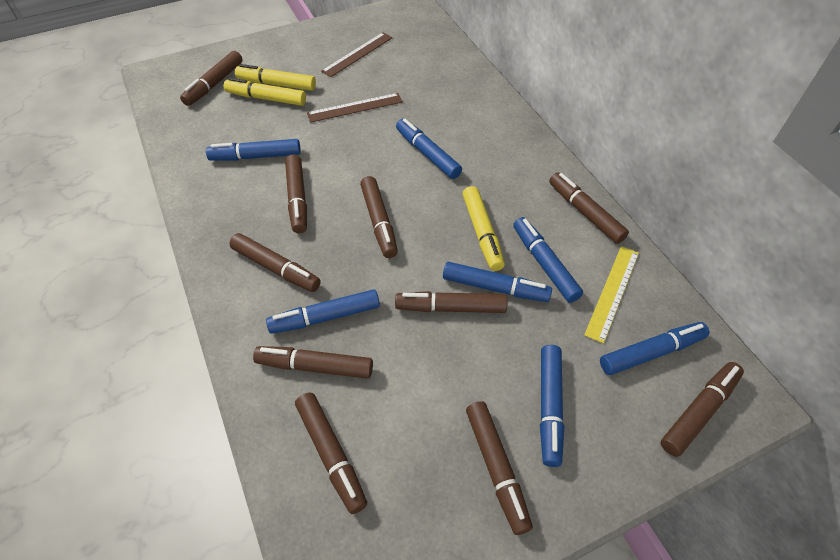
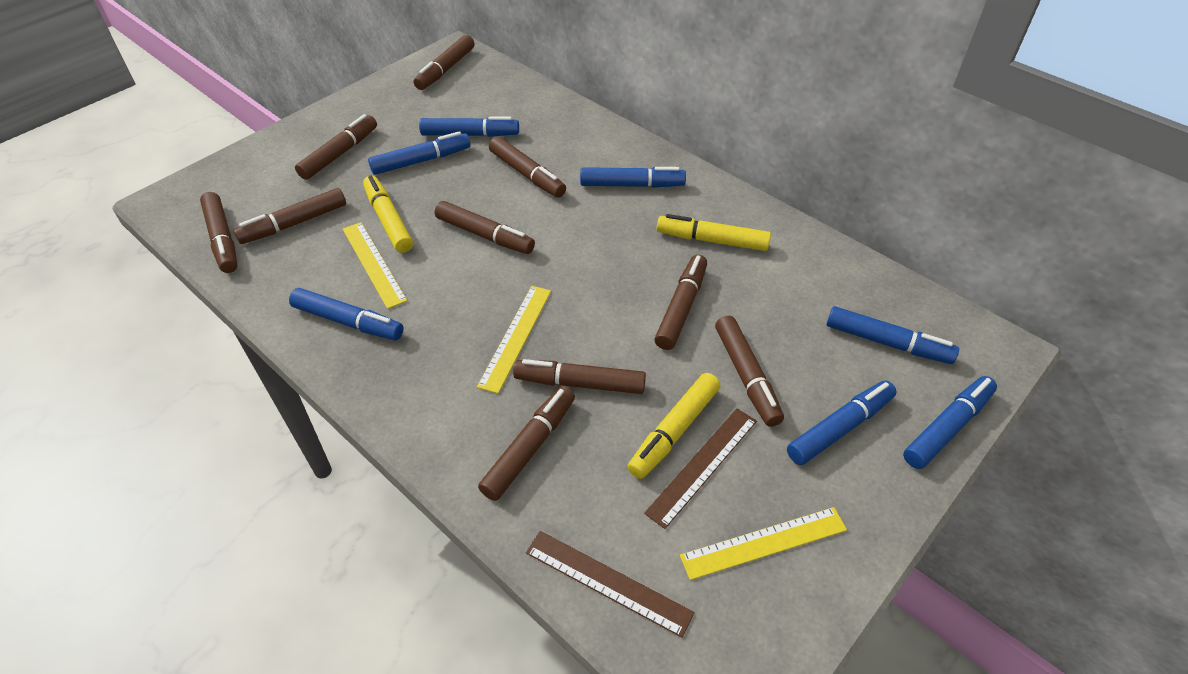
yellow ruler: 1 -> 3

